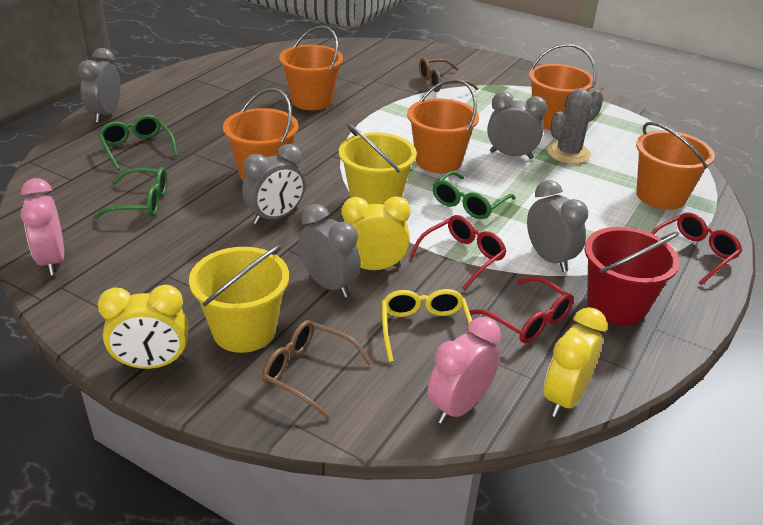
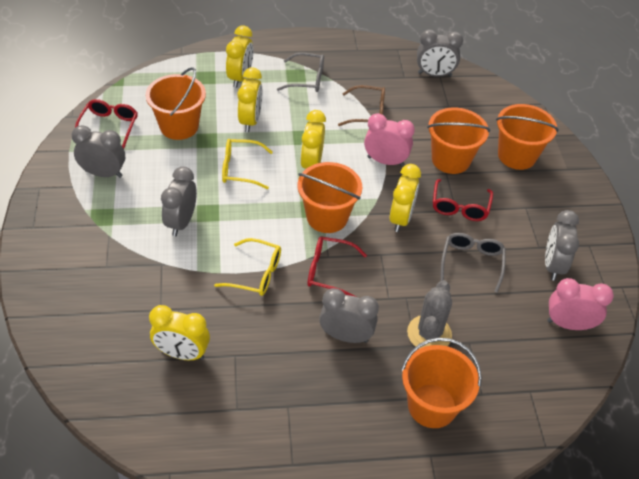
brown glasses: 2 -> 1
green glasses: 3 -> 0
grey glasses: 0 -> 2
red bucket: 1 -> 0
yellow bucket: 2 -> 0
yellow clock: 3 -> 5
yellow glasses: 1 -> 2

